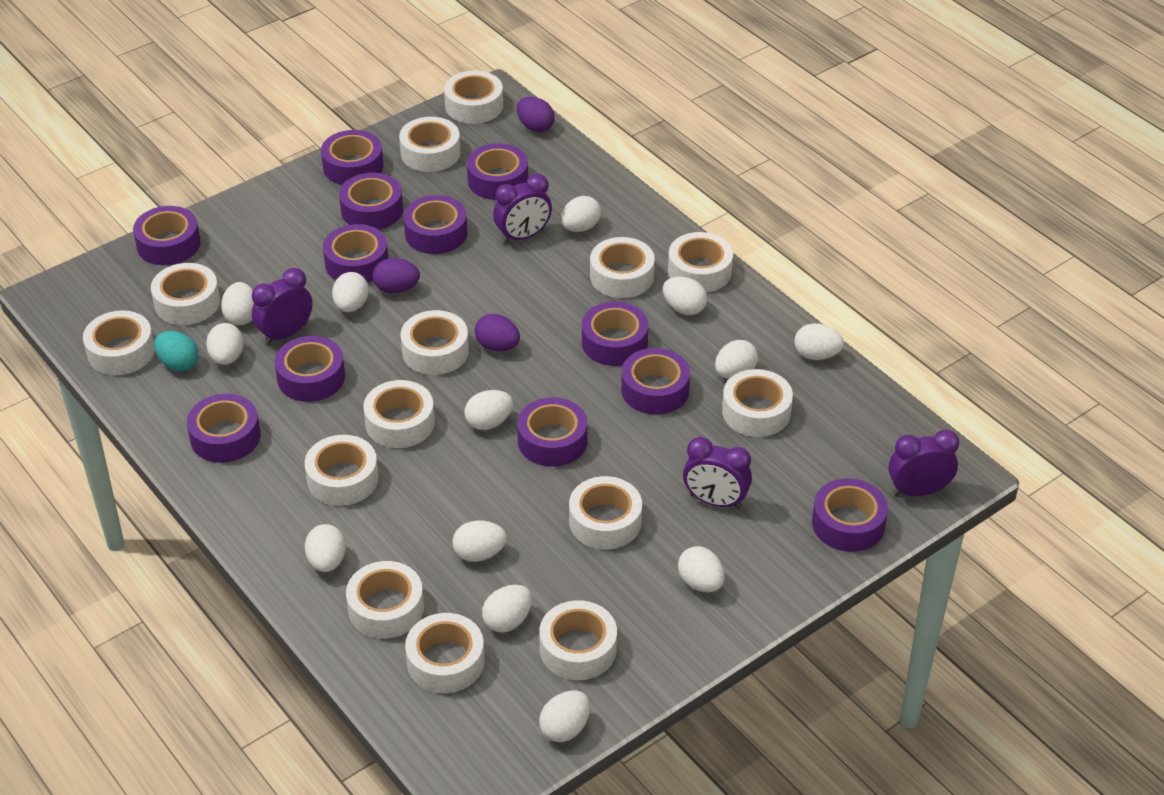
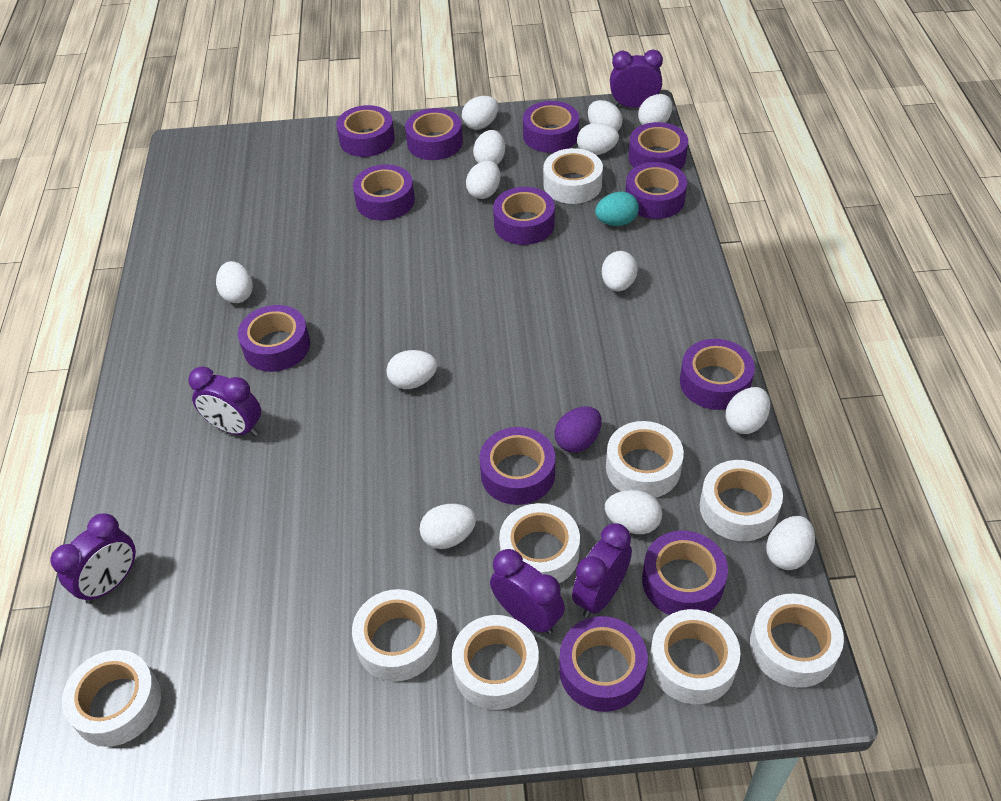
purple clock: 4 -> 5
purple egg: 3 -> 1
white tape: 14 -> 9

